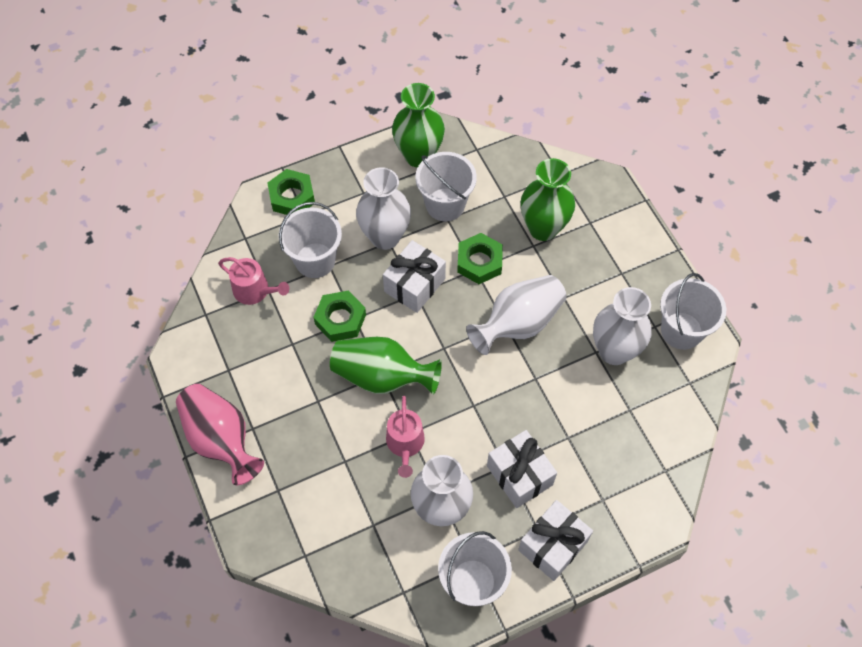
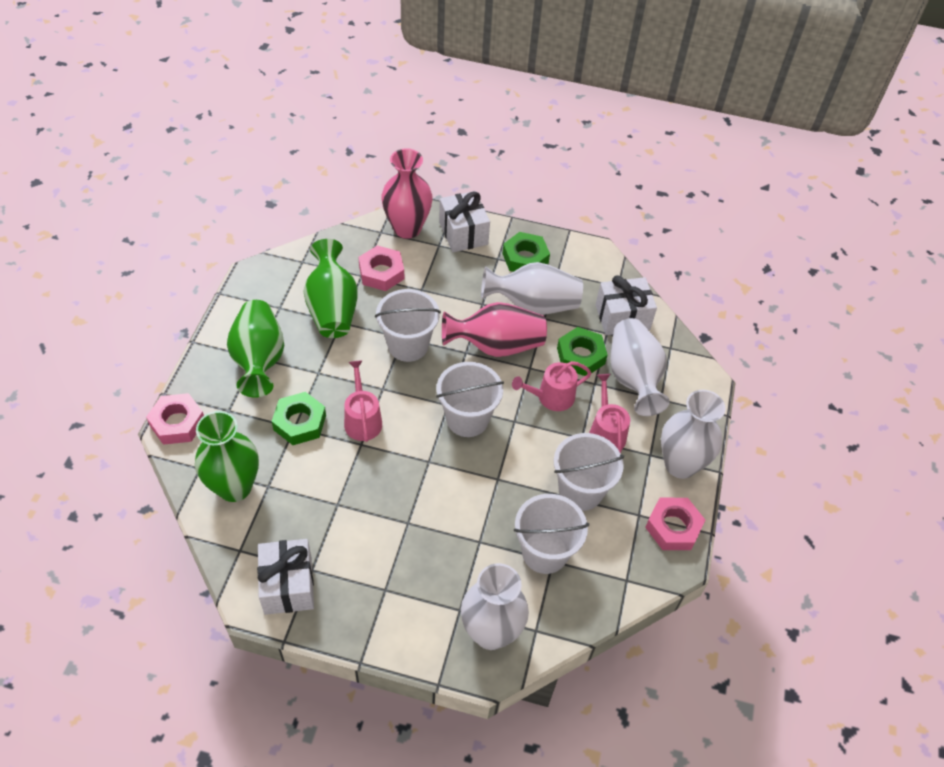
pink nut: 0 -> 3
pink vase: 1 -> 2
pink watering can: 2 -> 3

